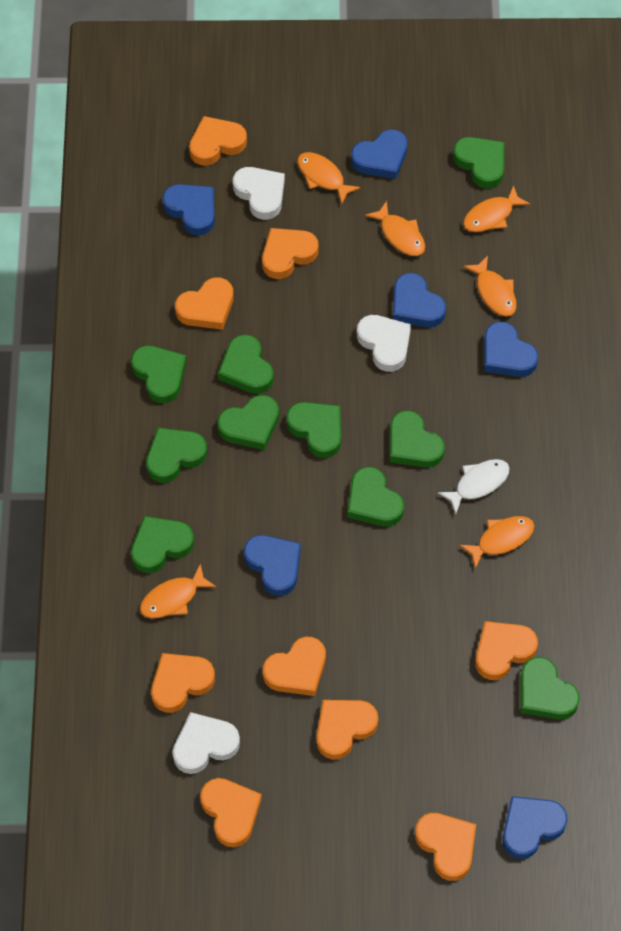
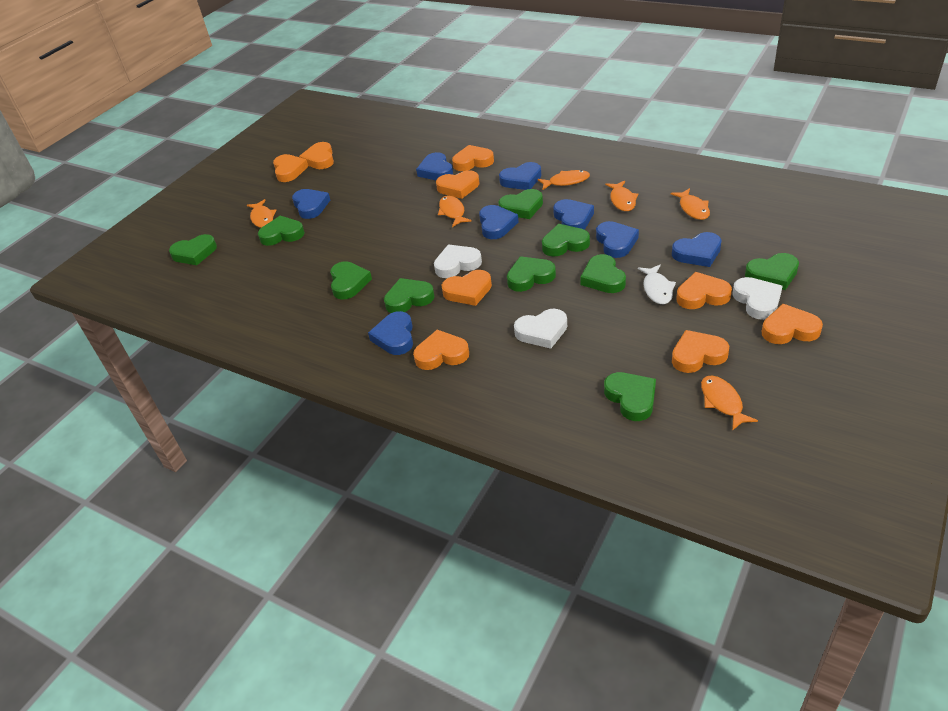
blue heart: 6 -> 8

